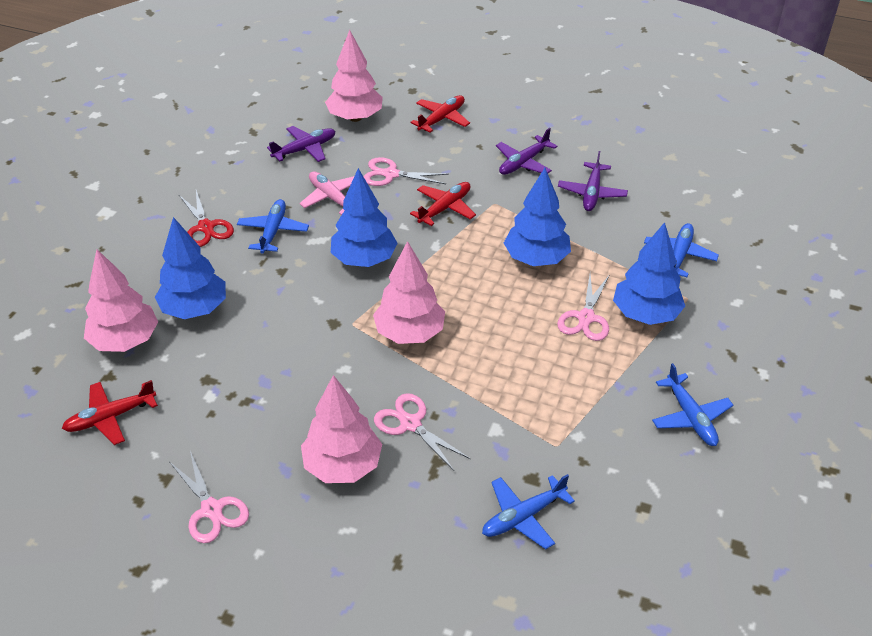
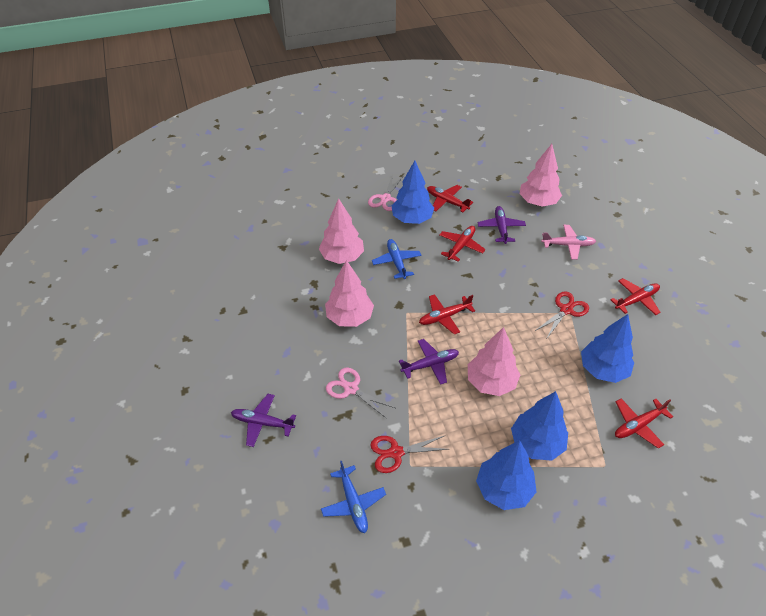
blue plane: 4 -> 2
pink scissors: 4 -> 2
red plane: 3 -> 5
red scissors: 1 -> 2

